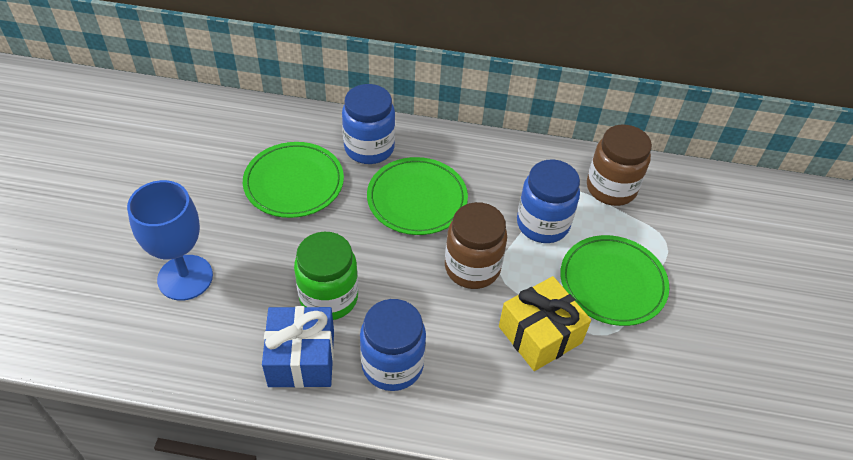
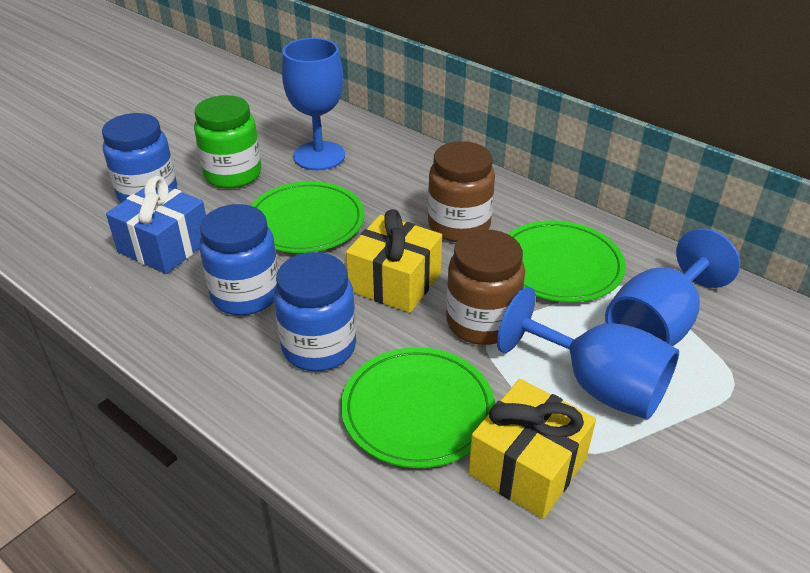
blue goblet: 1 -> 3
yellow gift: 1 -> 2

